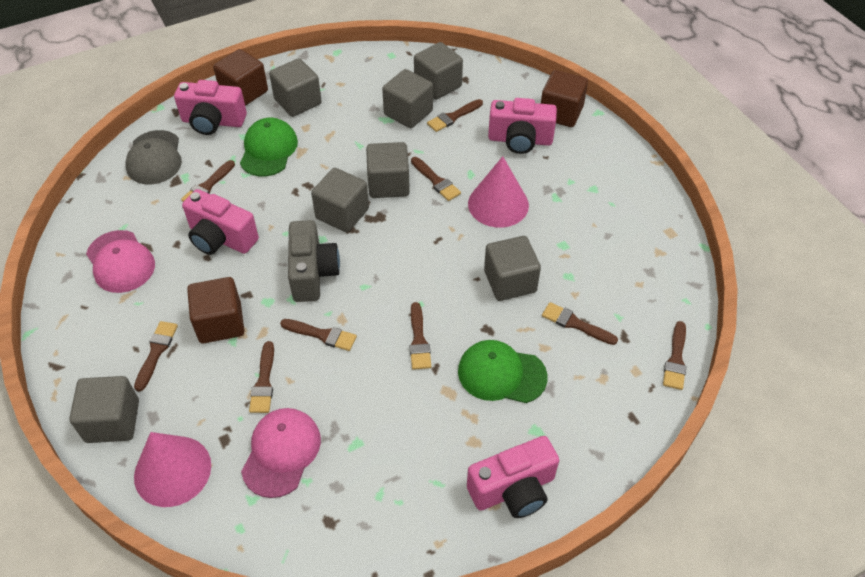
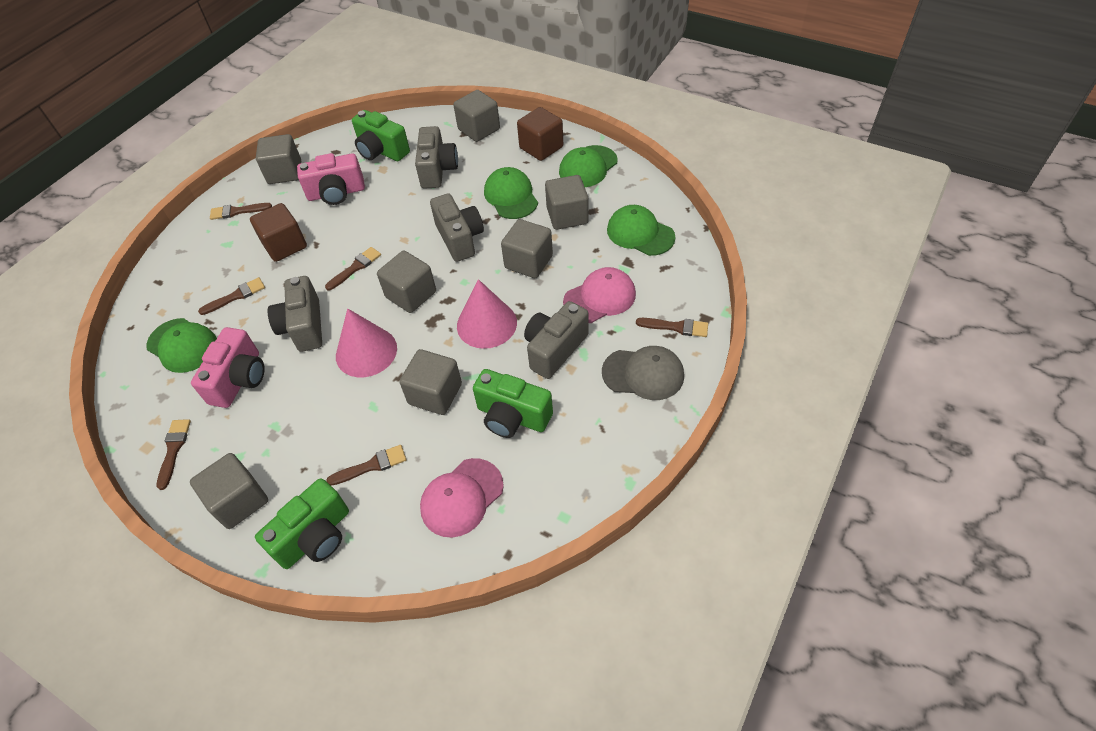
brown brush: 9 -> 6
brown cube: 3 -> 2
green camera: 0 -> 3
green cap: 2 -> 4
grey camera: 1 -> 4
pink camera: 4 -> 2

